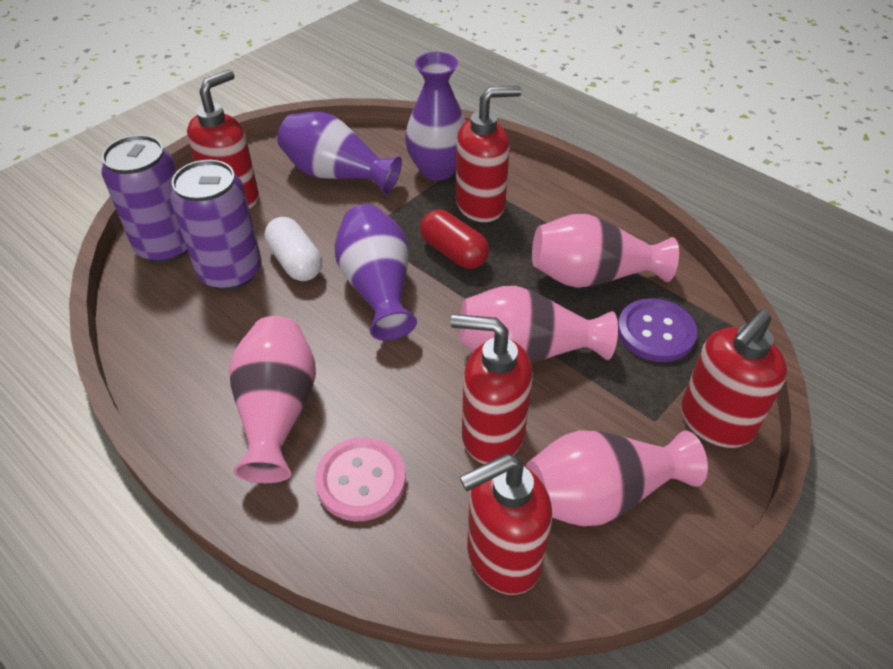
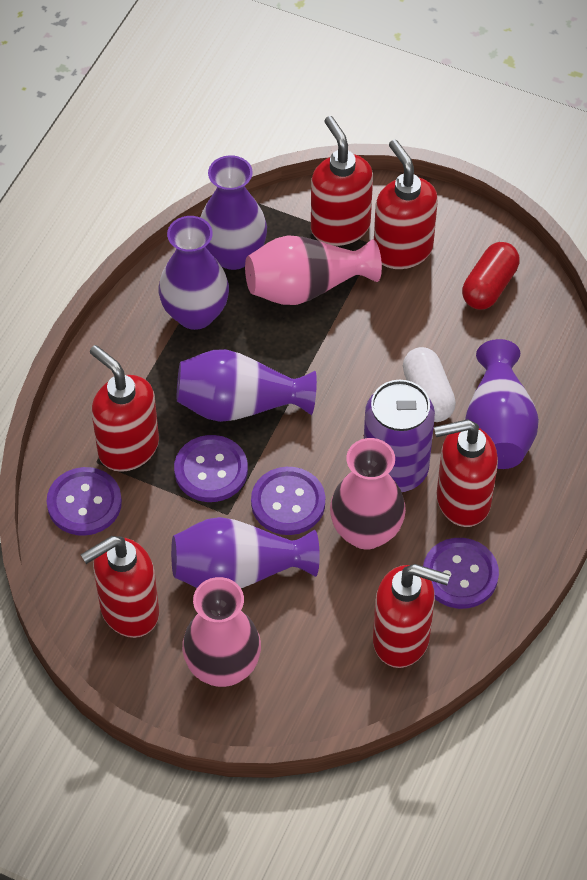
pink button: 1 -> 0
pink vase: 4 -> 3
purple button: 1 -> 4
purple can: 2 -> 1
purple vase: 3 -> 5
red soap dispenser: 5 -> 6

